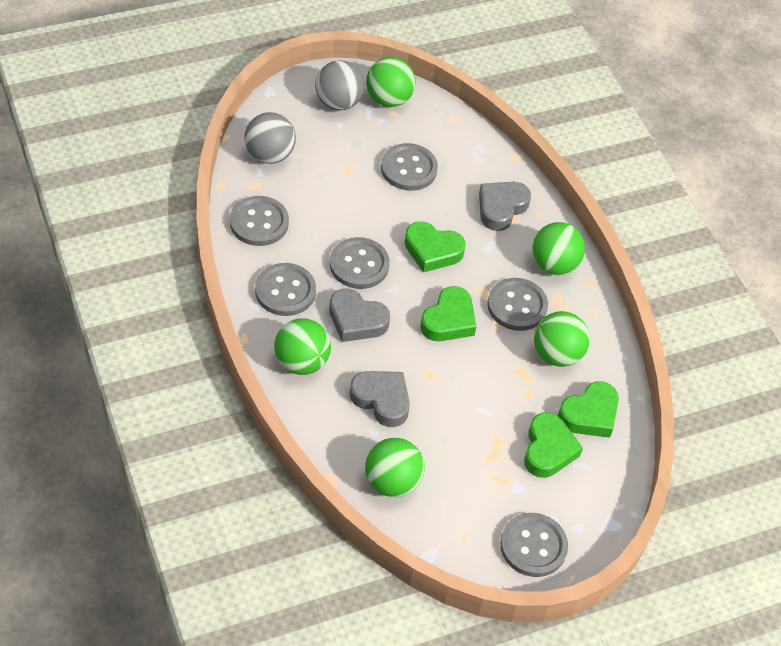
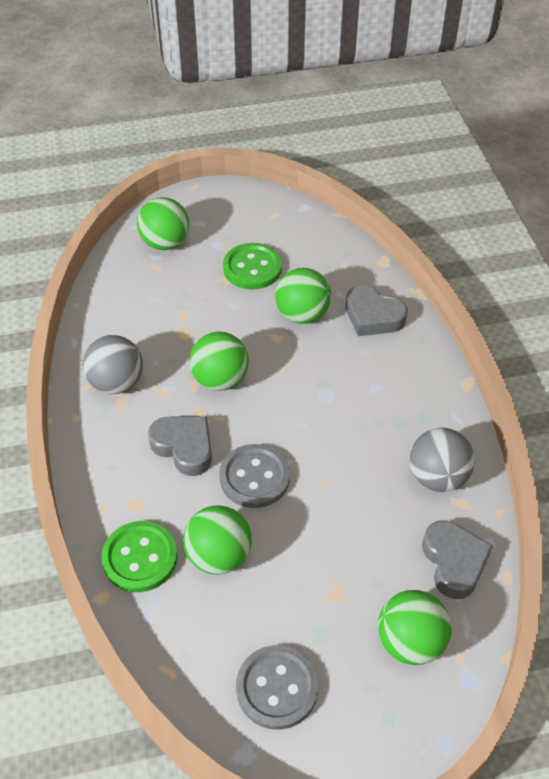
green button: 0 -> 2
green heart: 4 -> 0
grey button: 6 -> 2

